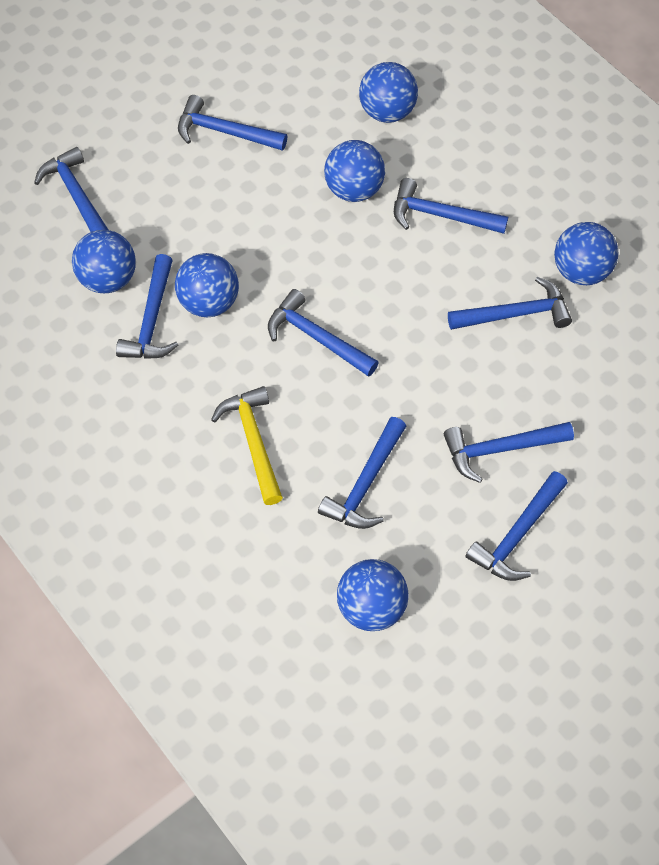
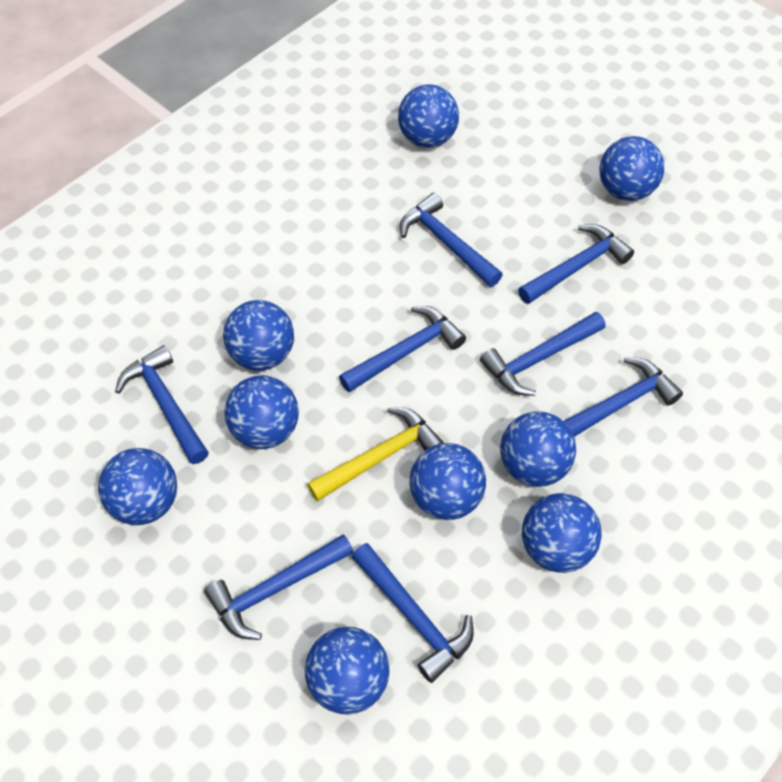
blue ball: 6 -> 9
blue hammer: 9 -> 8

